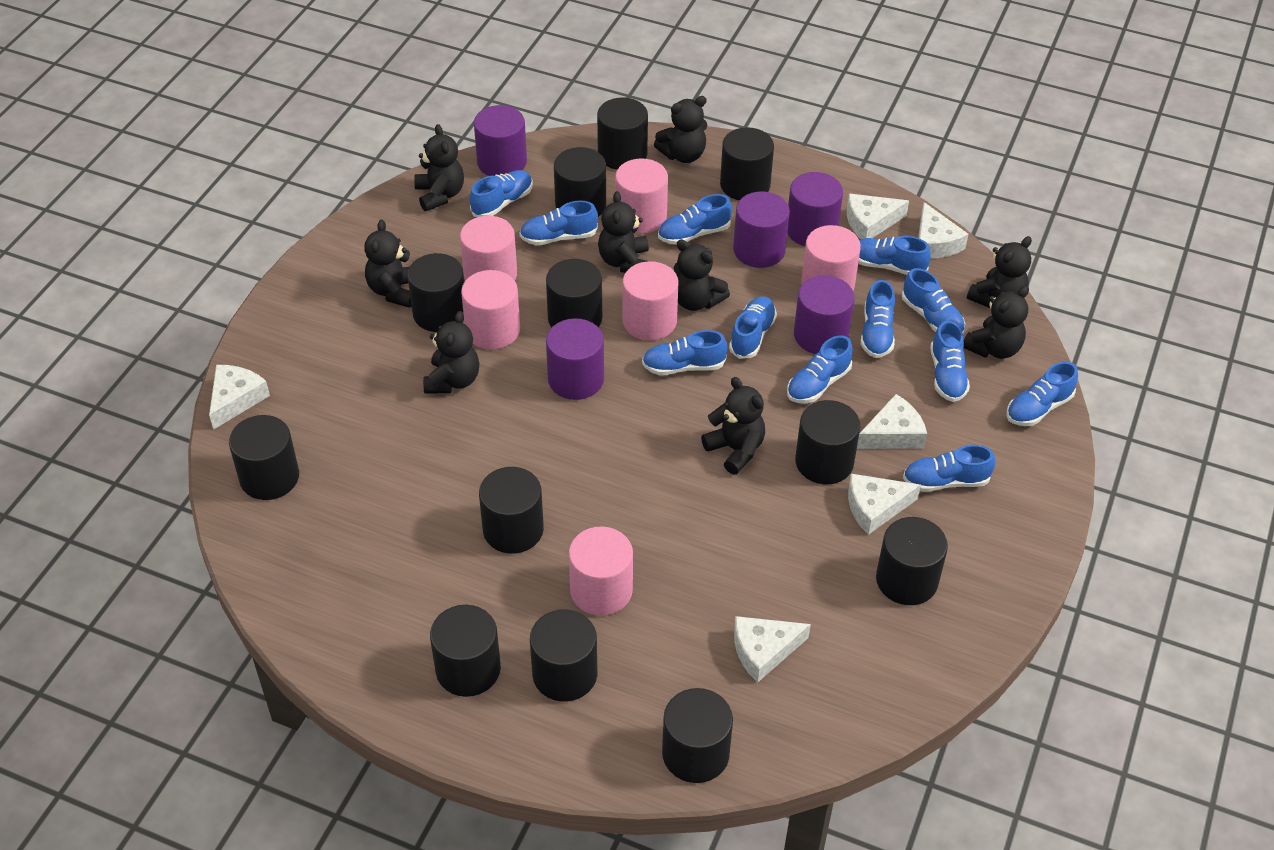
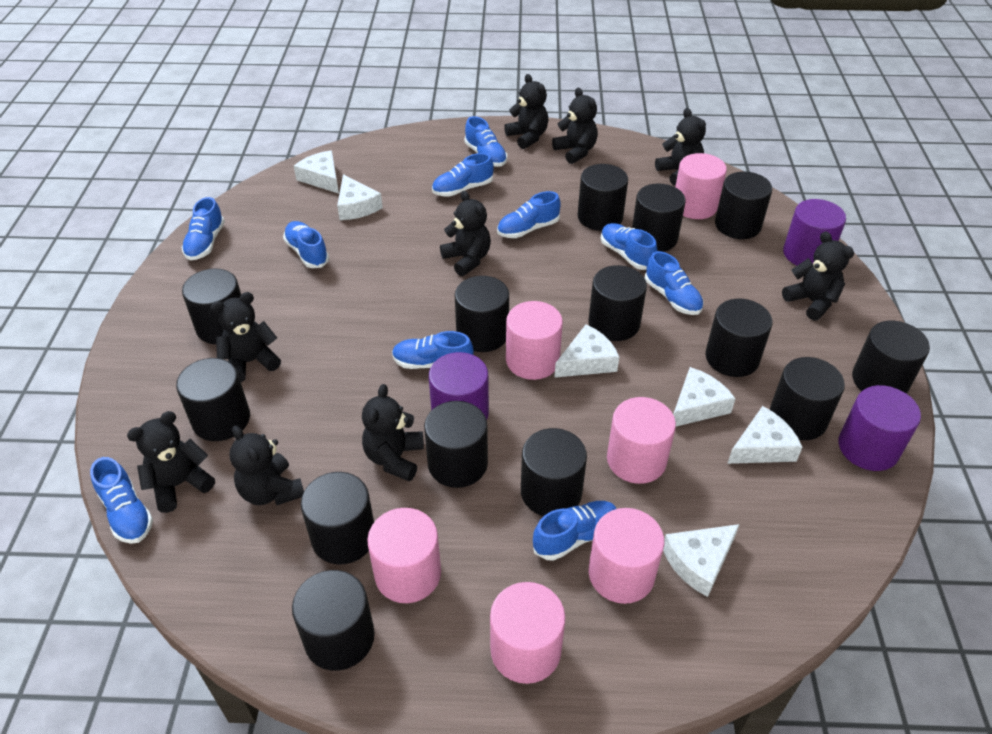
black cylinder: 12 -> 14
blue shoe: 12 -> 10
purple cylinder: 5 -> 3

